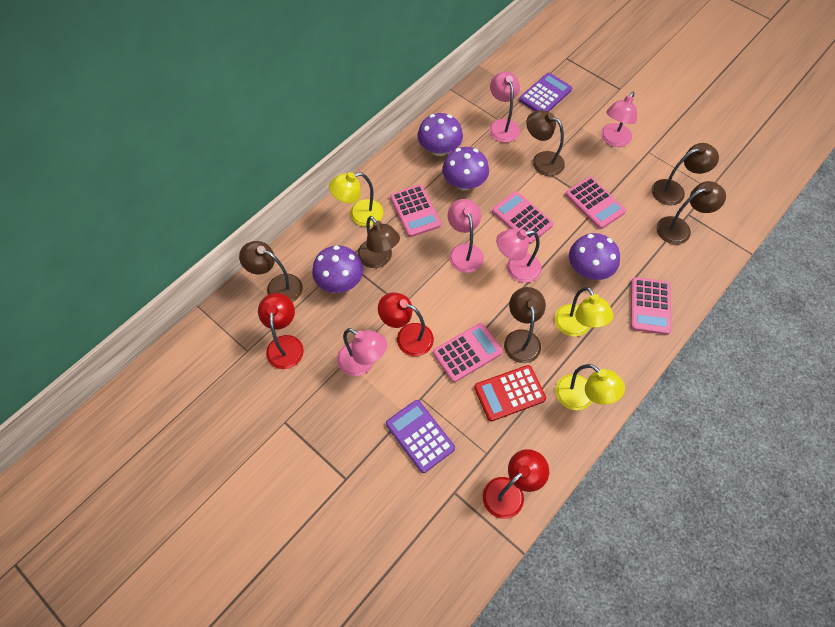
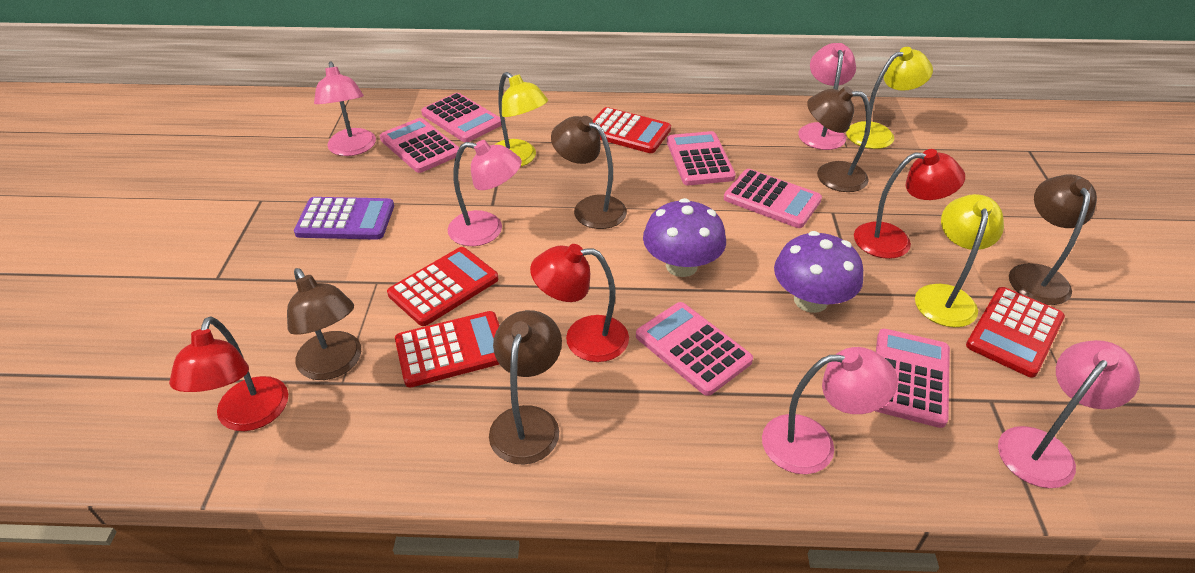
brown lamp: 6 -> 5
pink calculator: 5 -> 6
purple calculator: 2 -> 1
purple mushroom: 4 -> 2
red calculator: 1 -> 4

